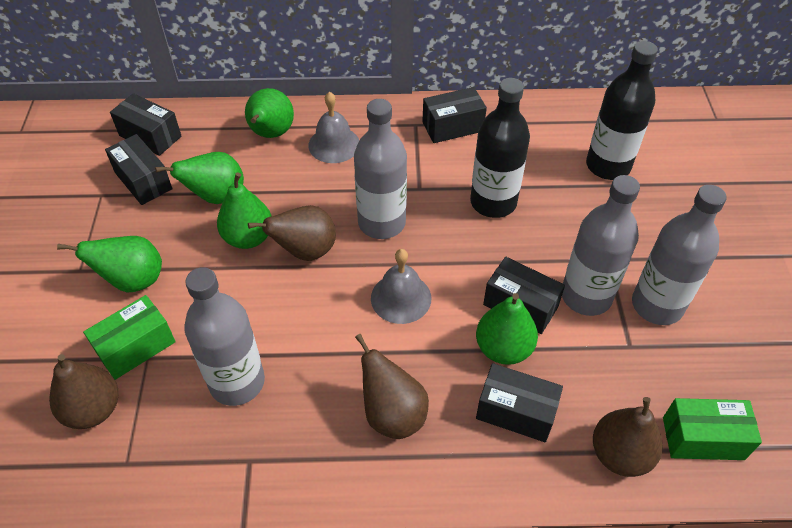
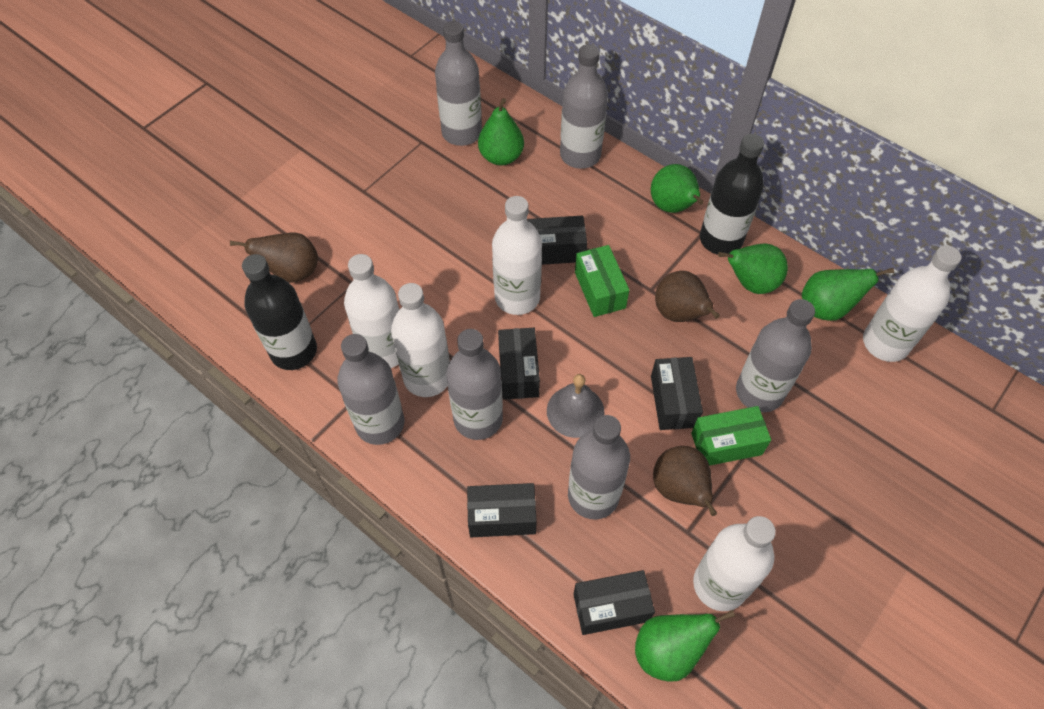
brown pear: 4 -> 3
grey bell: 2 -> 1
grey bottle: 4 -> 6
white bottle: 0 -> 5

